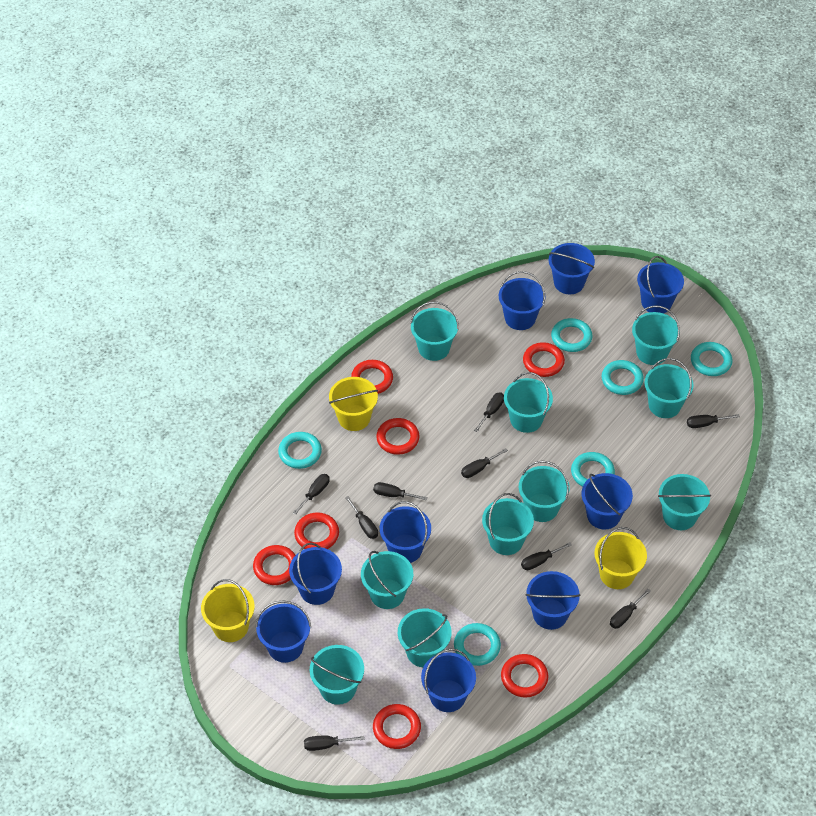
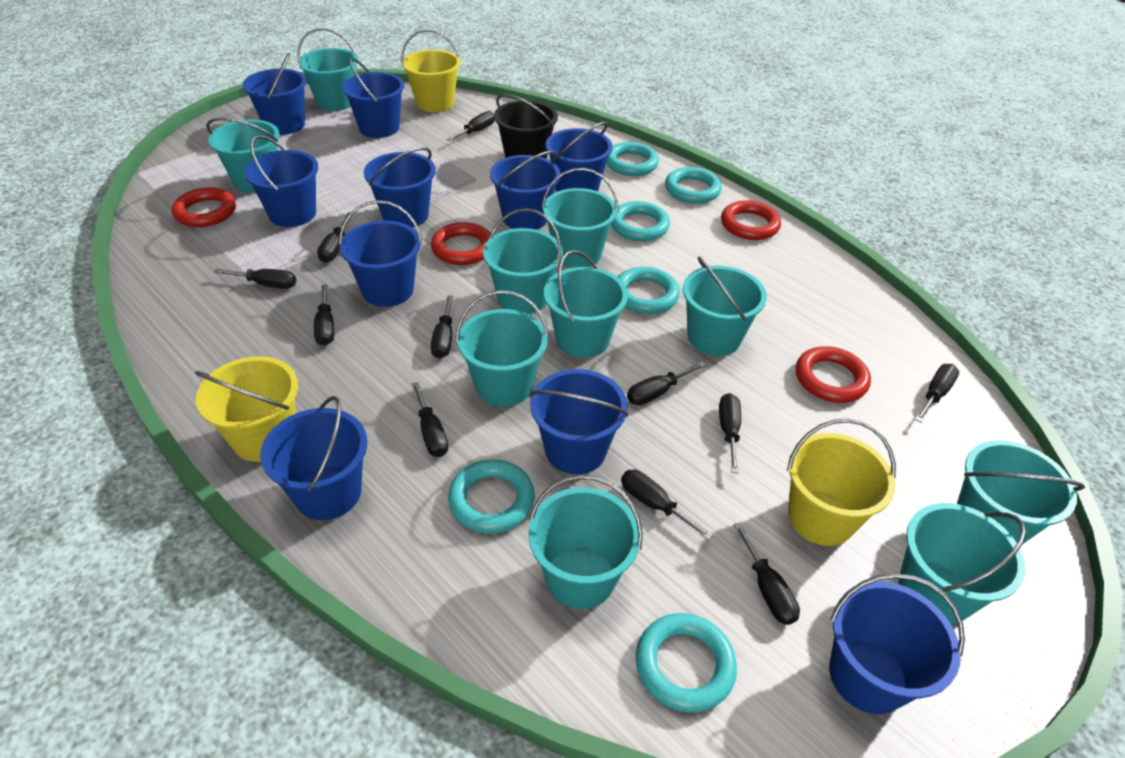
black bucket: 0 -> 1
black screwdriver: 9 -> 11
blue bucket: 9 -> 10
red ring: 7 -> 4

